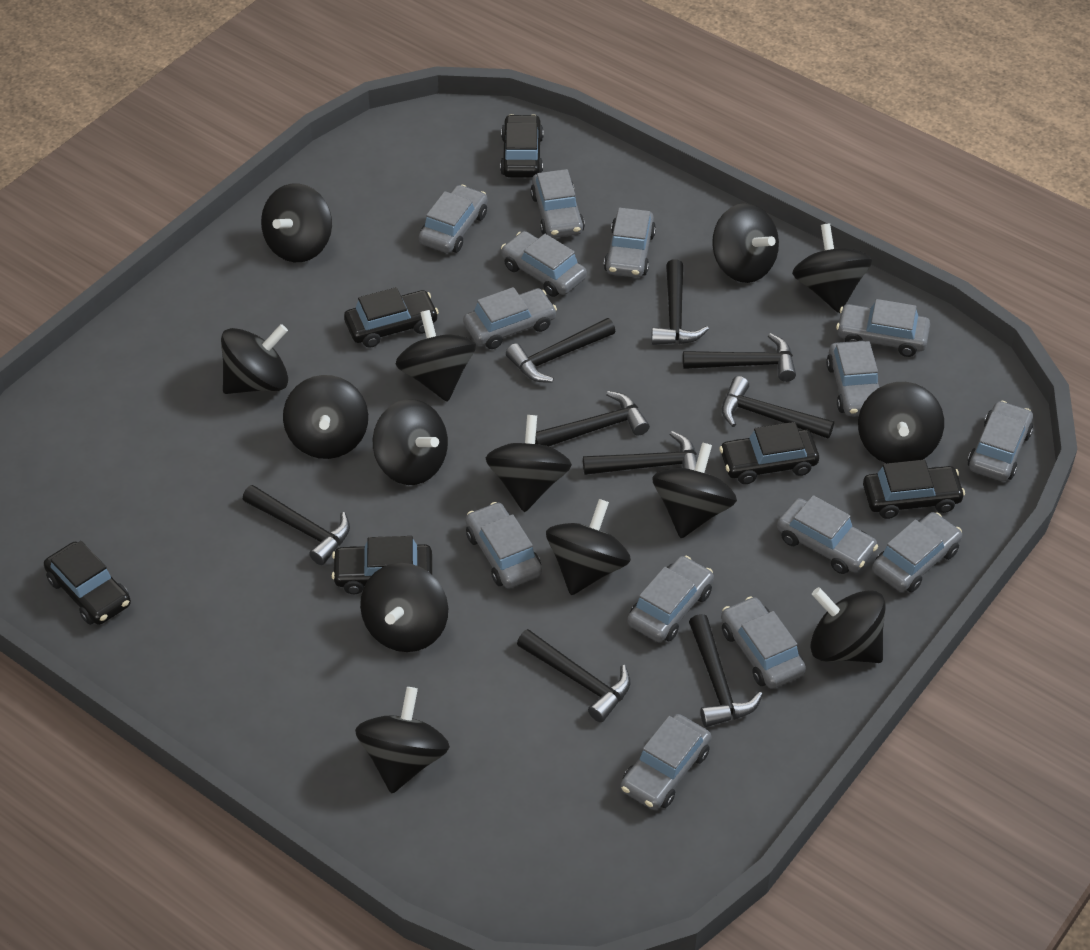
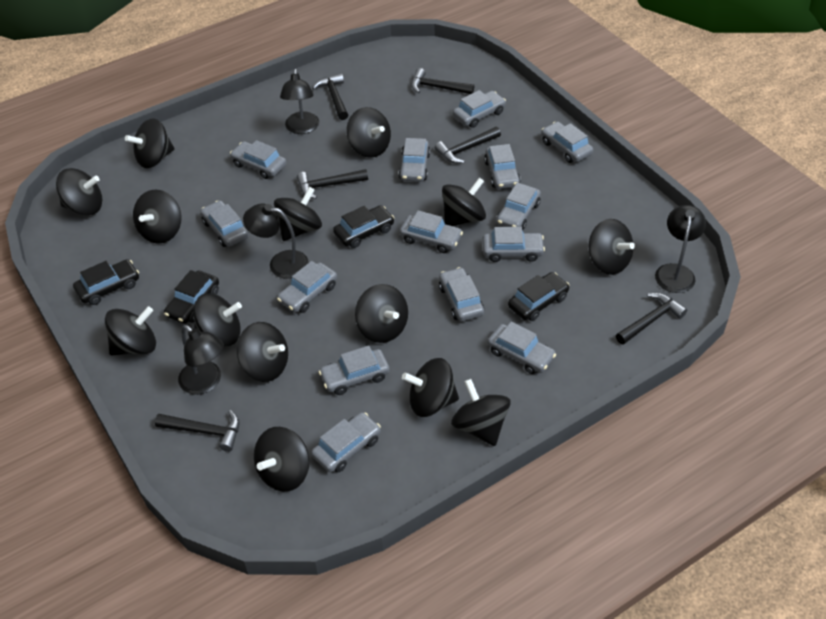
black car: 6 -> 4
black hammer: 9 -> 6
black lamp: 0 -> 4

